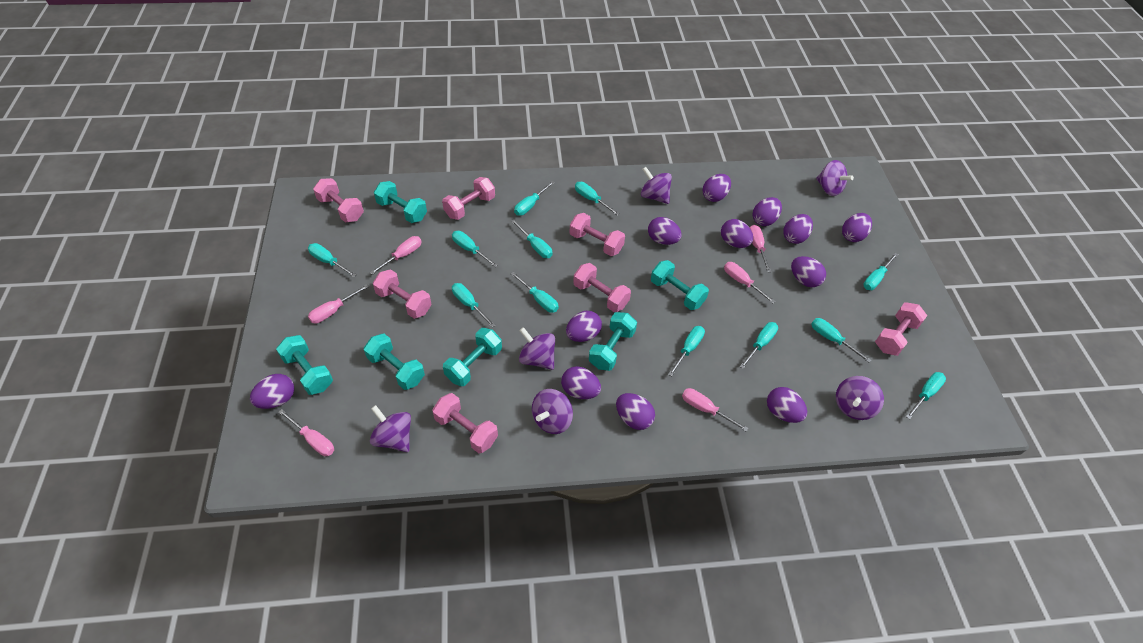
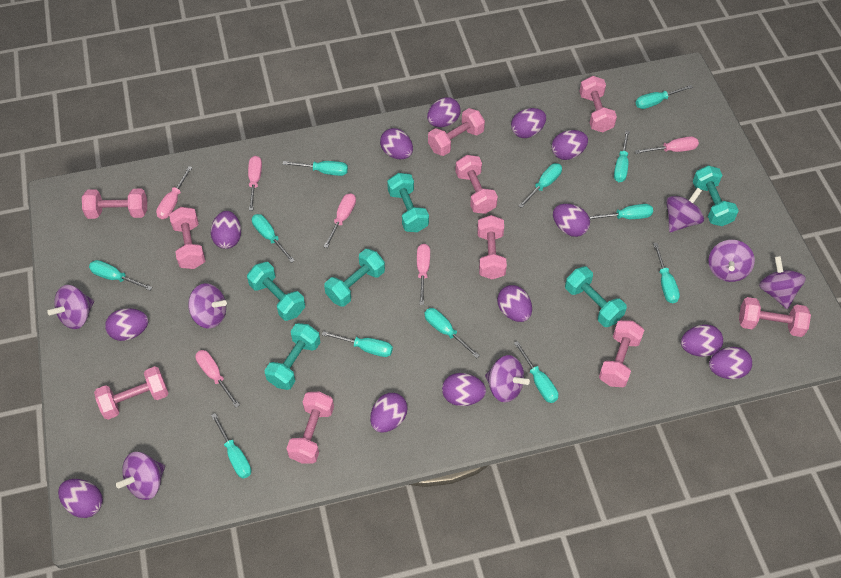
pink dumbbell: 7 -> 10
purple egg: 12 -> 13
purple spinning top: 6 -> 7

